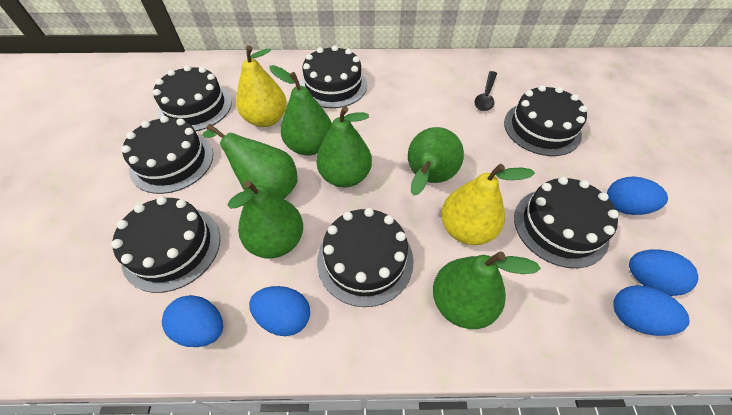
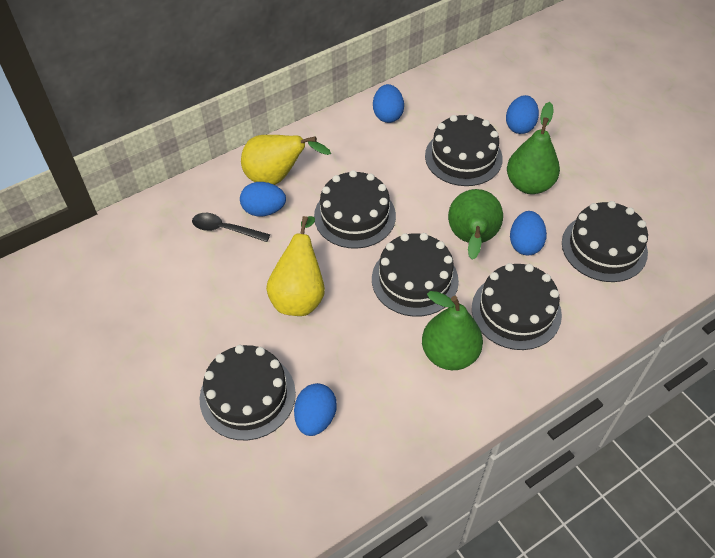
black cake: 7 -> 6
green pear: 6 -> 3

